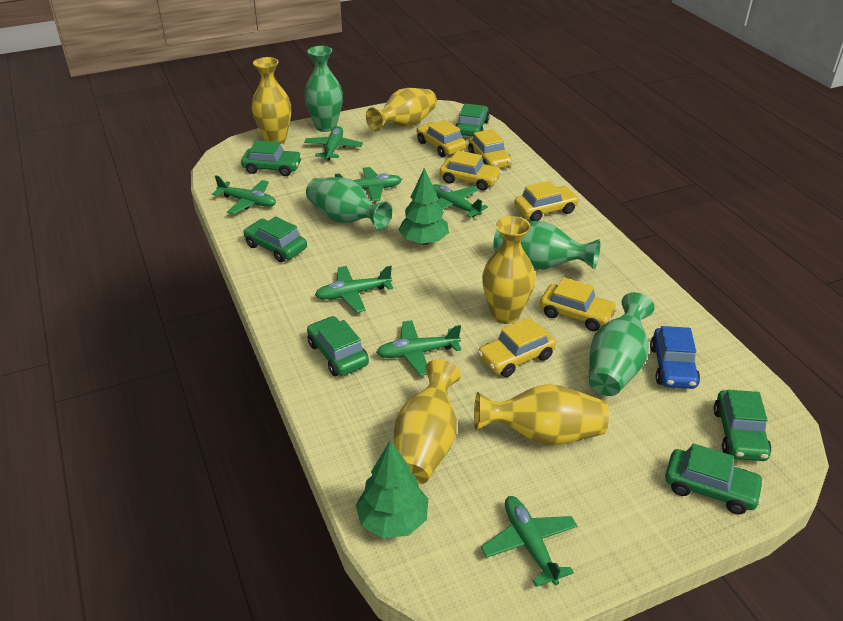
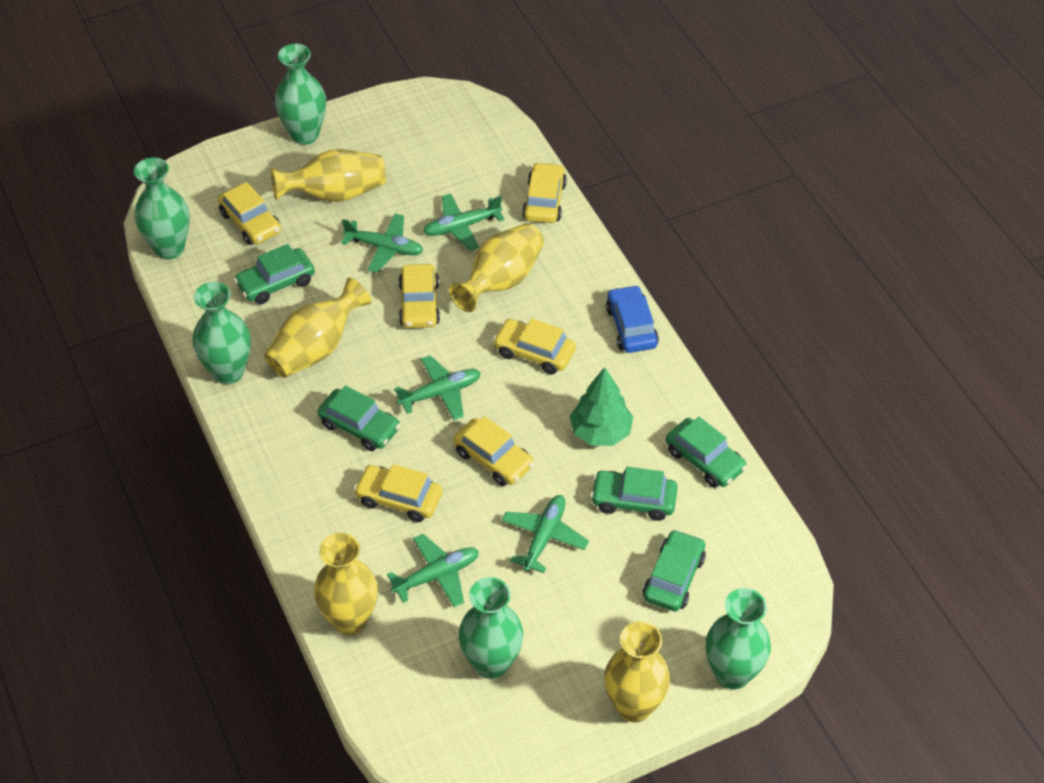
green car: 6 -> 5
green plane: 7 -> 5
green tree: 2 -> 1
green vase: 4 -> 5

